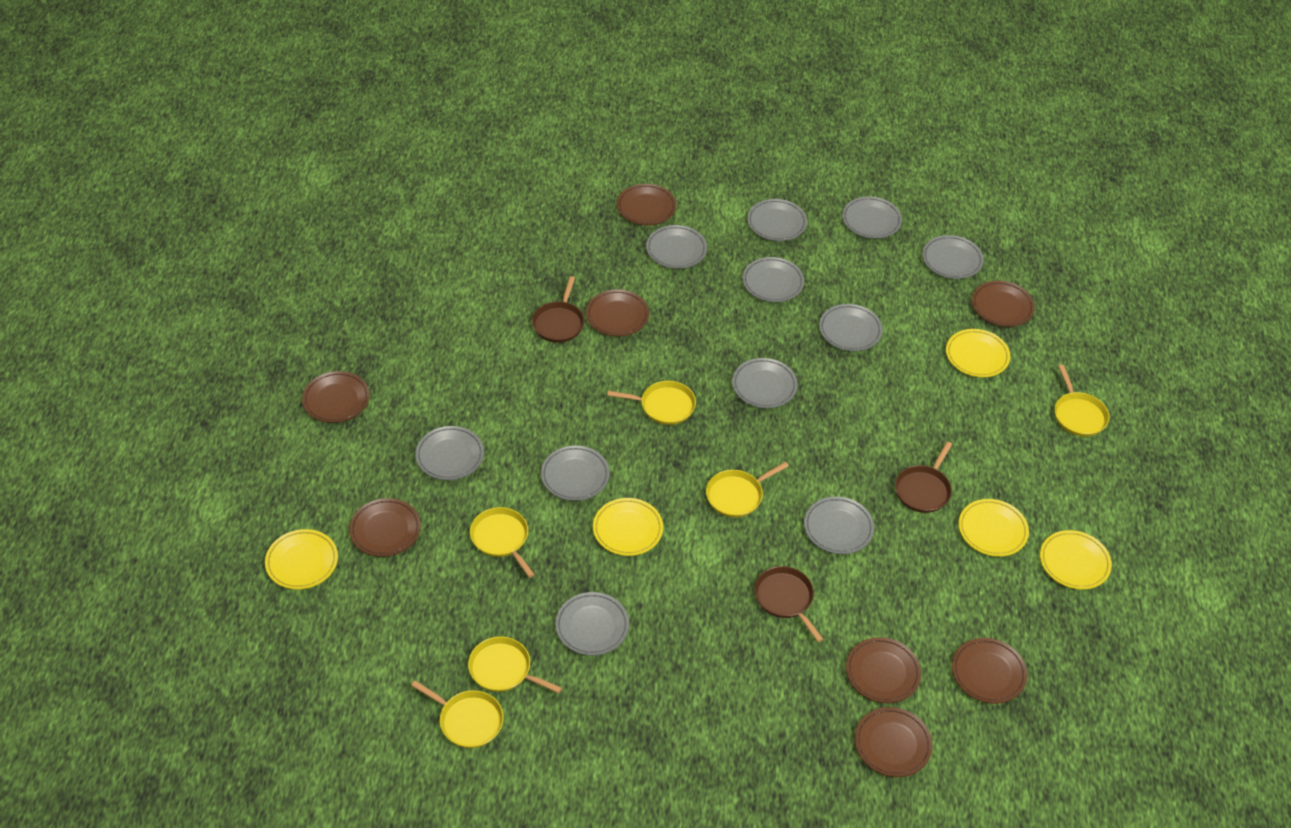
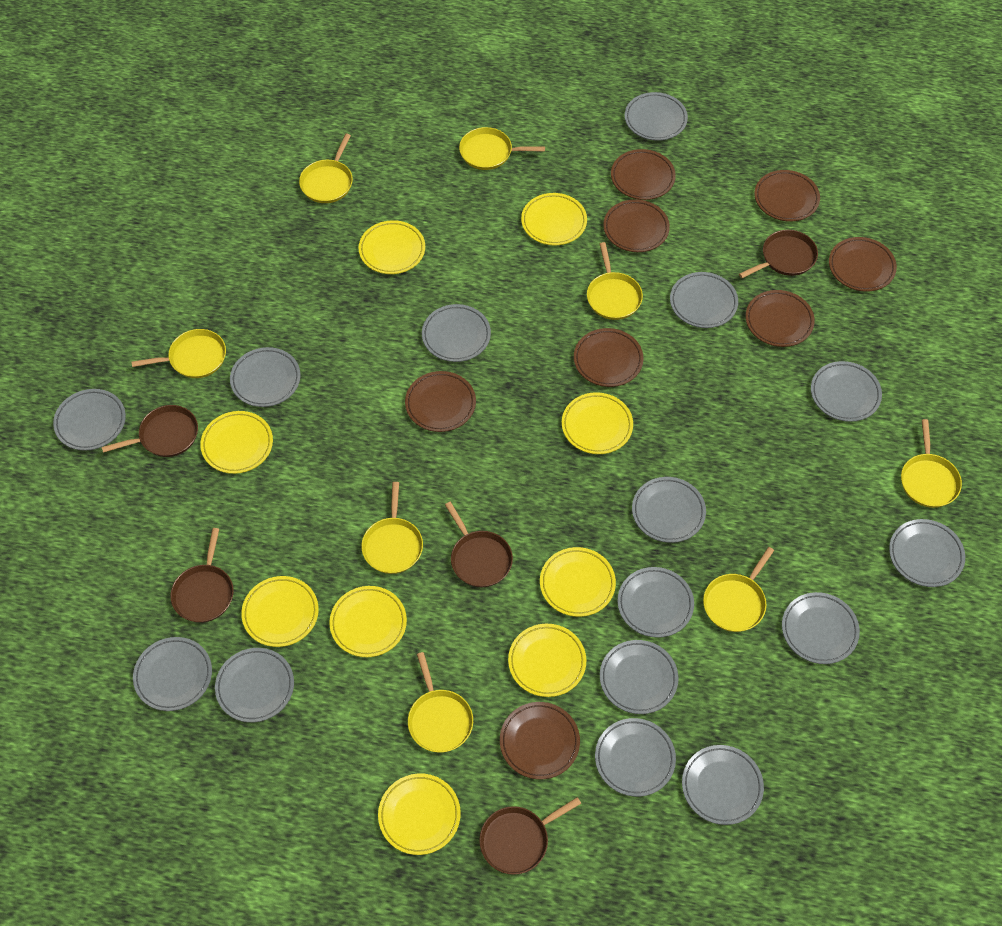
brown pan: 3 -> 5
grey plate: 11 -> 15
yellow pan: 6 -> 8
yellow plate: 5 -> 9

